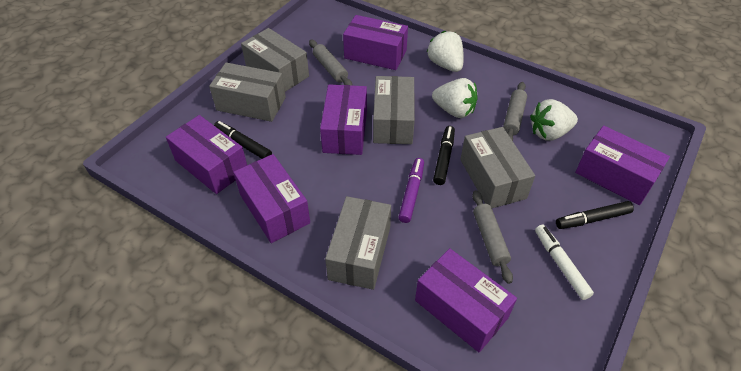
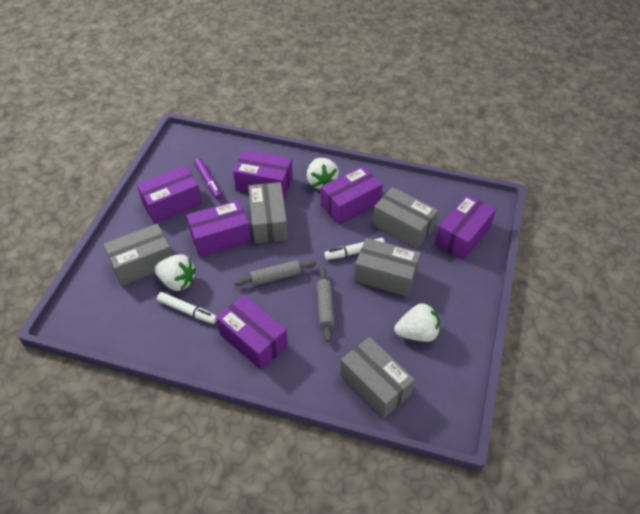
black marker: 3 -> 0
grey rolling pin: 3 -> 2
white marker: 1 -> 2

